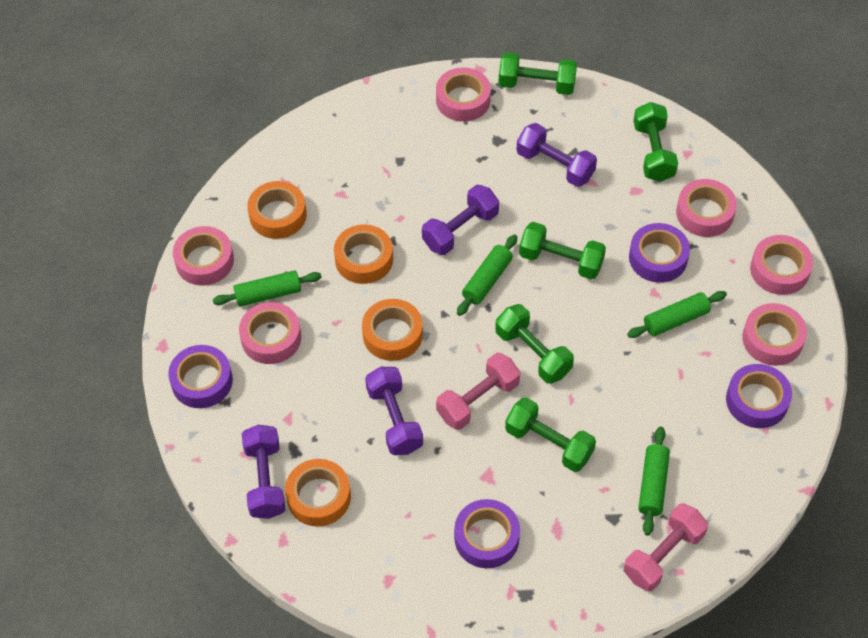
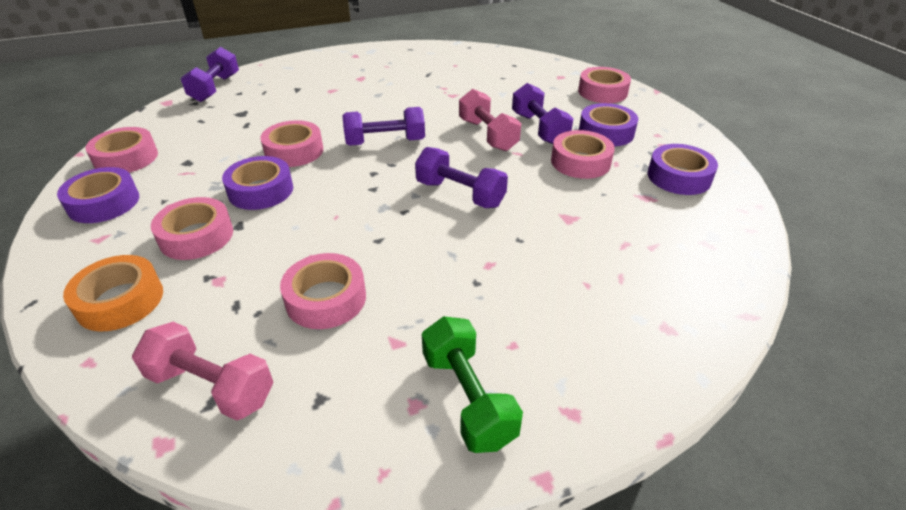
green dumbbell: 5 -> 1
green rolling pin: 4 -> 0
orange tape: 4 -> 1

